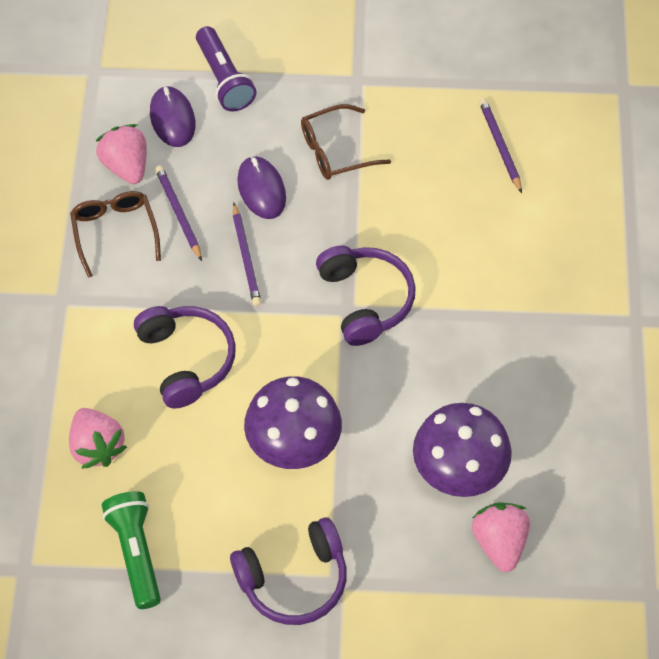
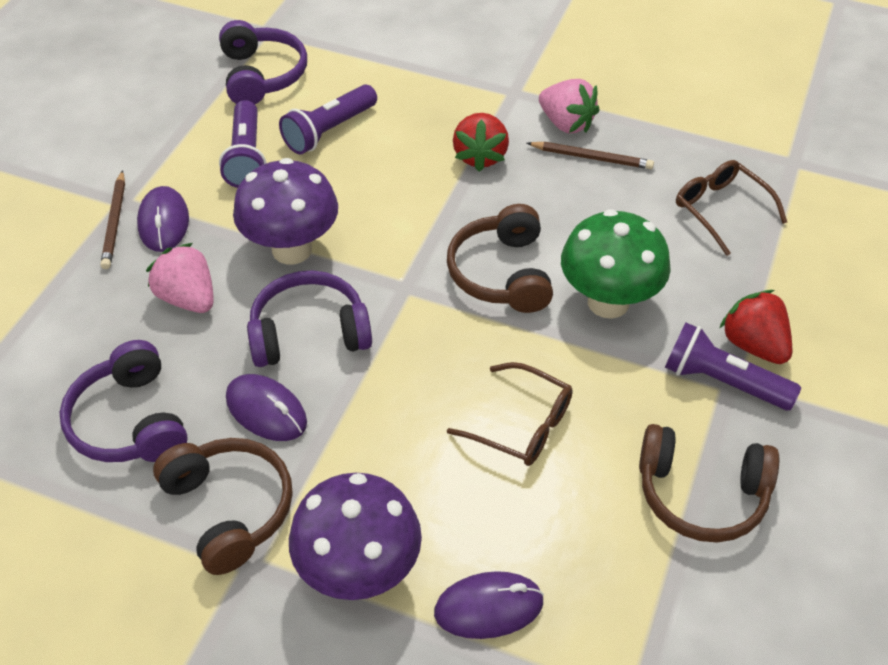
brown headphones: 0 -> 3
brown pencil: 0 -> 2
green flashlight: 1 -> 0
green mushroom: 0 -> 1
pink strawberry: 3 -> 2
purple flashlight: 1 -> 3
purple mouse: 2 -> 3
purple pencil: 3 -> 0
red strawberry: 0 -> 2

